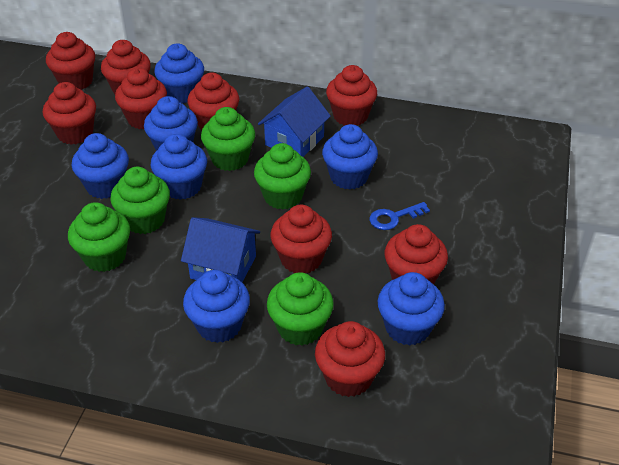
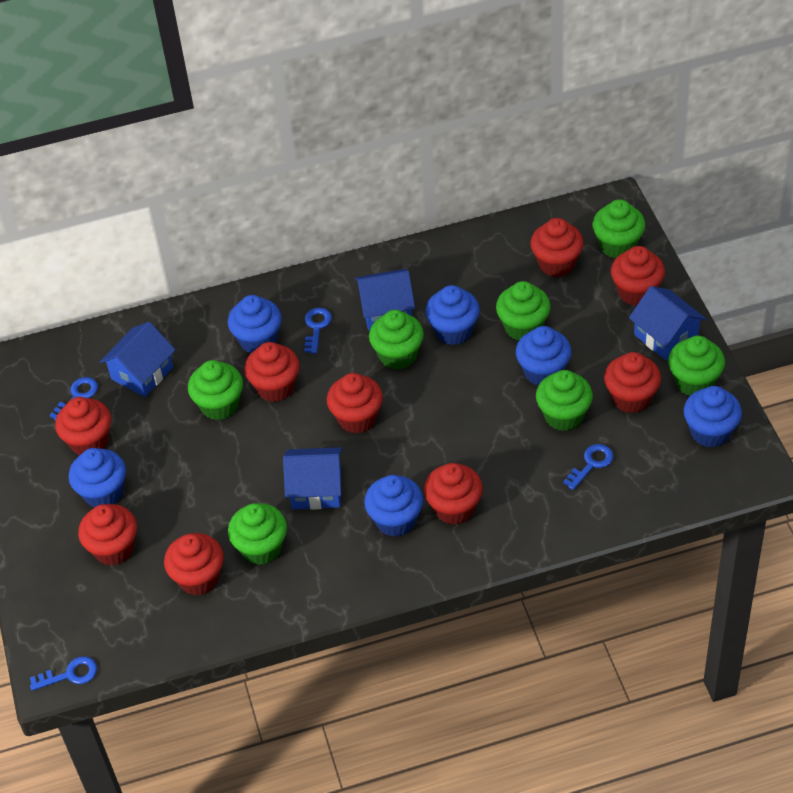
blue cupcake: 7 -> 6
blue house: 2 -> 4
blue key: 1 -> 4
green cupcake: 5 -> 7

